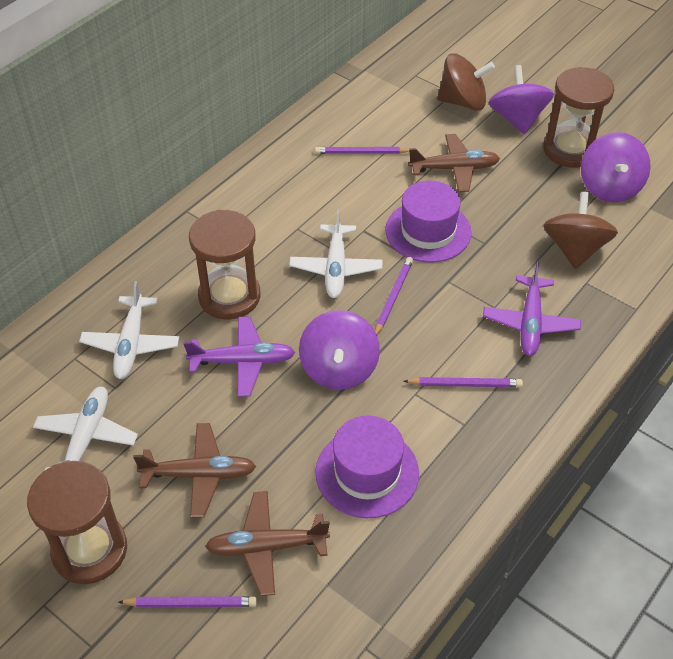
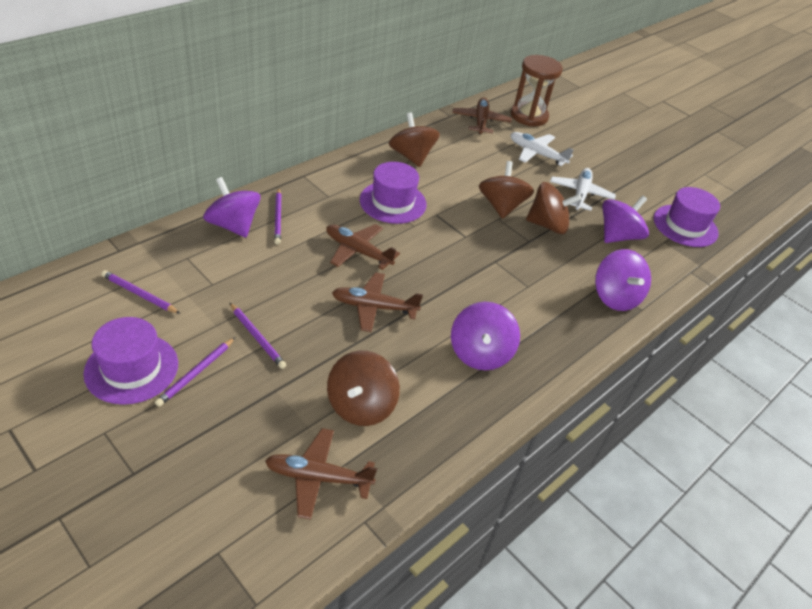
brown hourglass: 3 -> 1
brown plane: 3 -> 4
brown spinning top: 2 -> 4
purple hat: 2 -> 3
purple plane: 2 -> 0
purple spinning top: 3 -> 4
white plane: 3 -> 2

